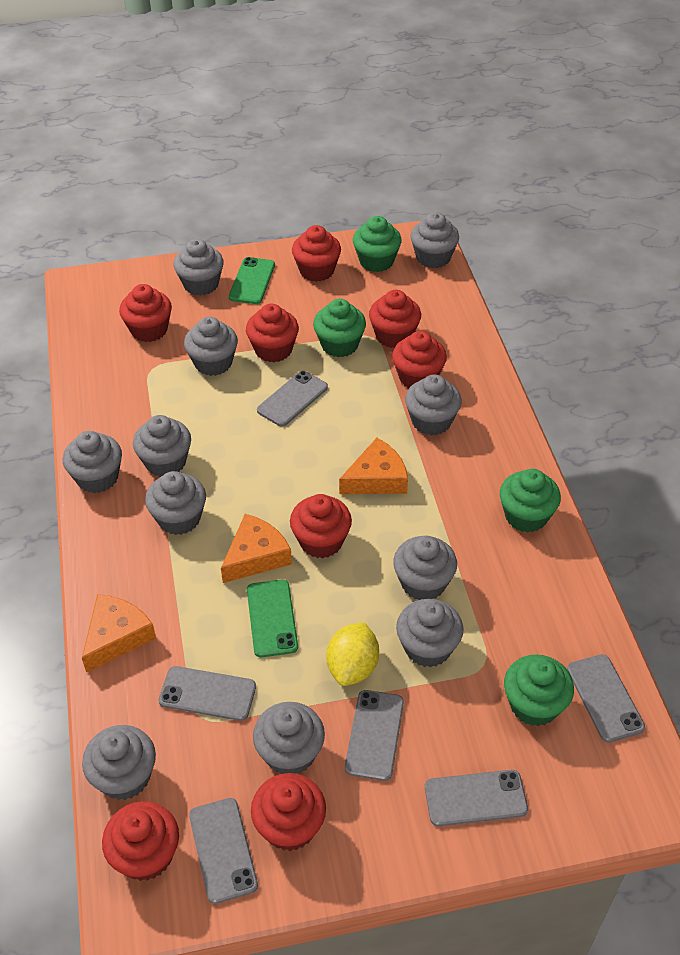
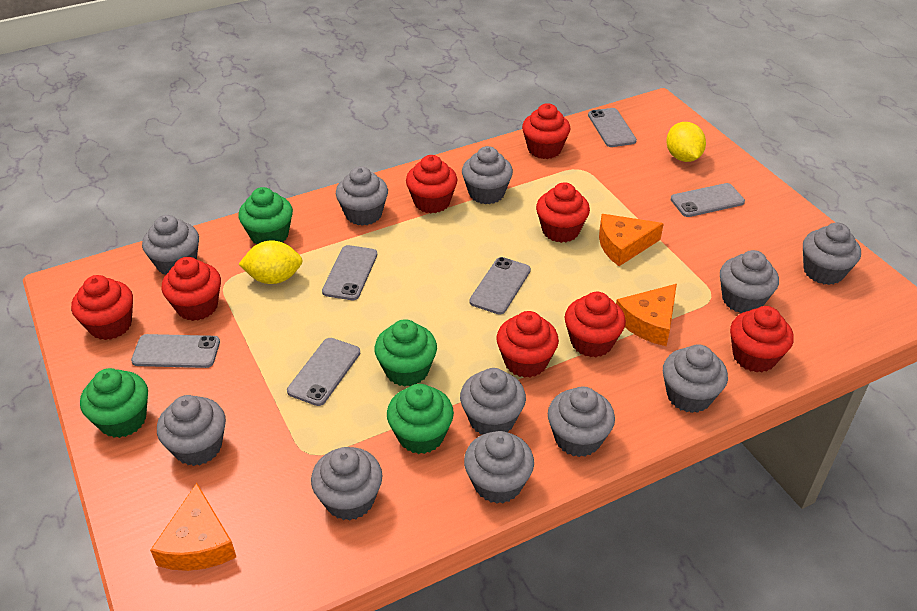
green phone: 2 -> 0
yellow lemon: 1 -> 2

